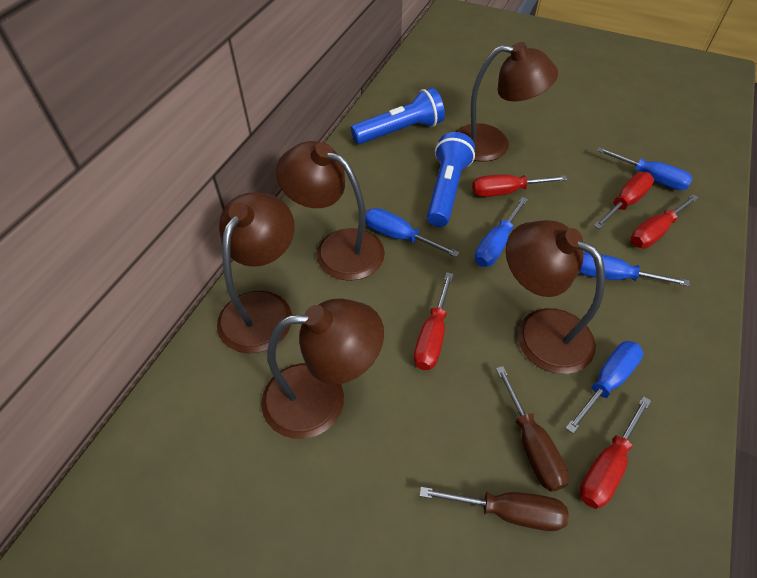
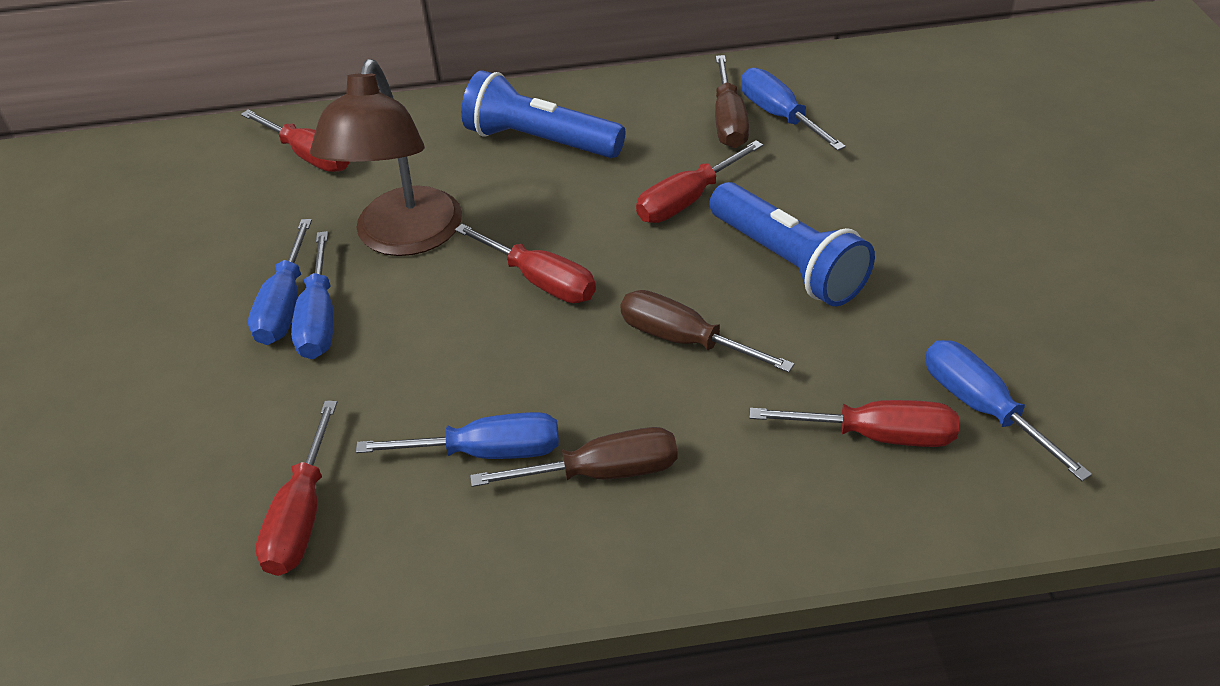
brown lamp: 5 -> 1
brown screwdriver: 2 -> 3

